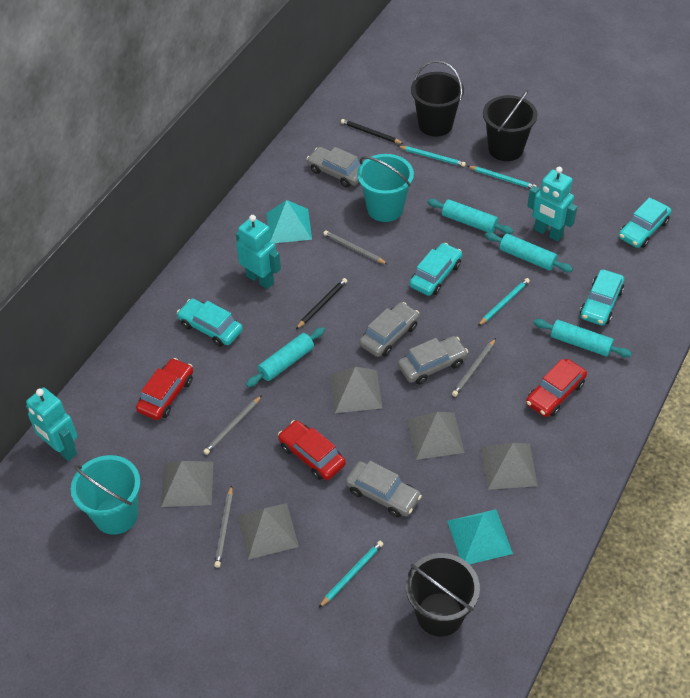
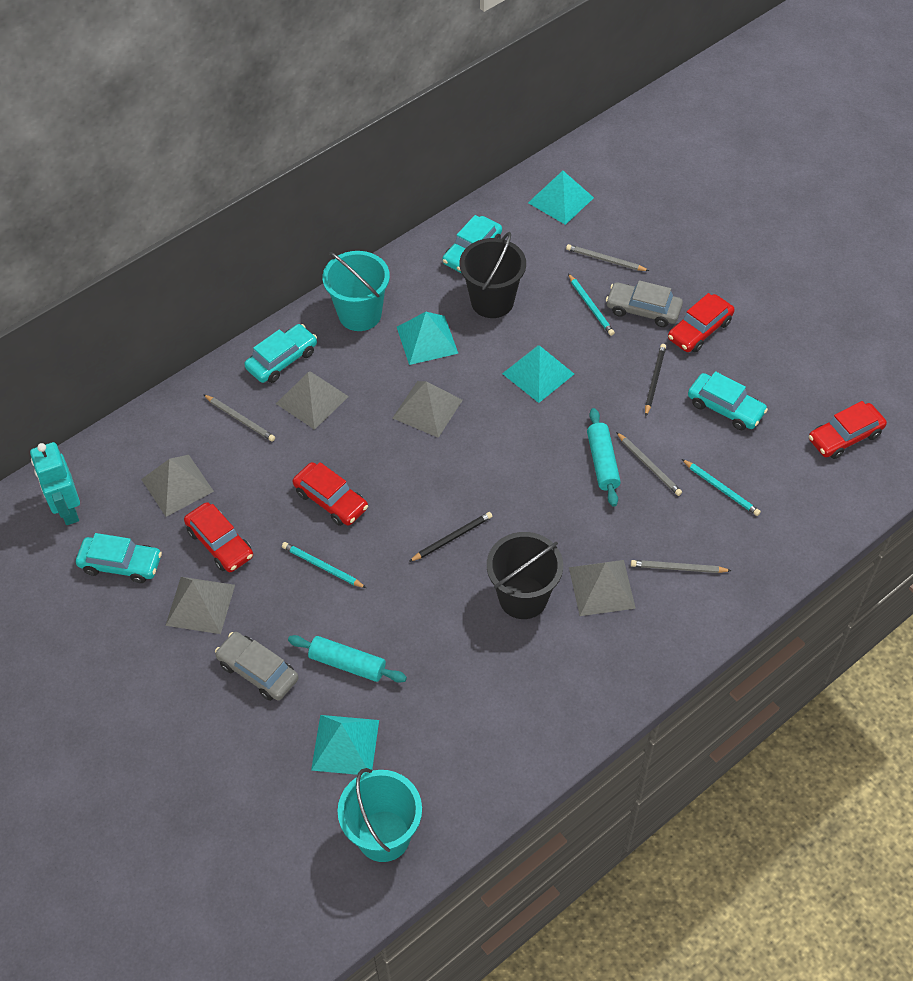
black bucket: 3 -> 2
grey car: 4 -> 2
red car: 3 -> 4
turquoise pencil: 4 -> 3
turquoise pyramid: 2 -> 4
turquoise robot: 3 -> 1
turquoise rolling pin: 4 -> 2

